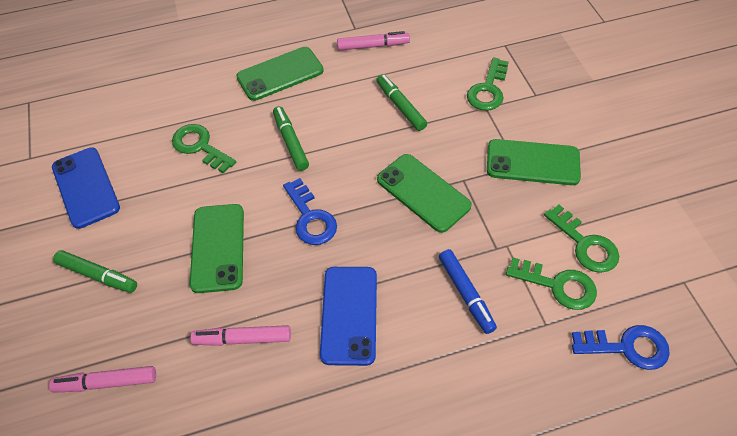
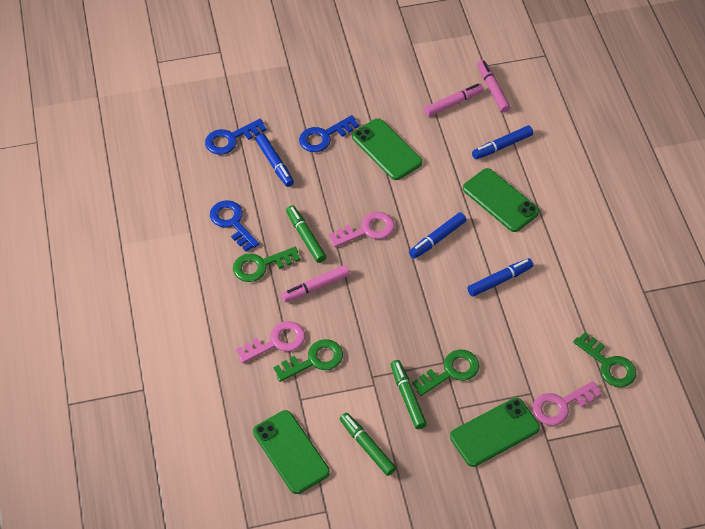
blue key: 2 -> 3
blue marker: 1 -> 4
blue phone: 2 -> 0
pink key: 0 -> 3

